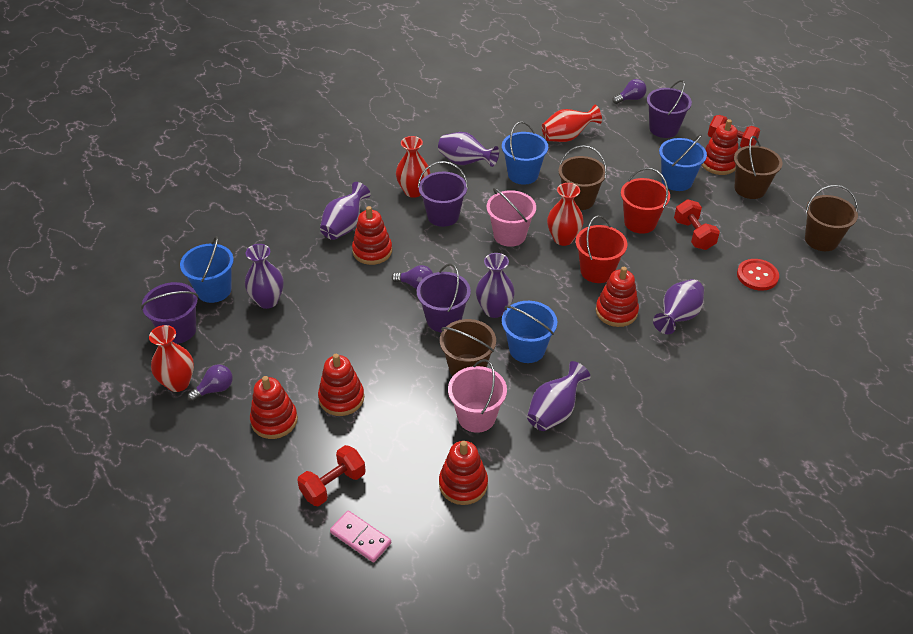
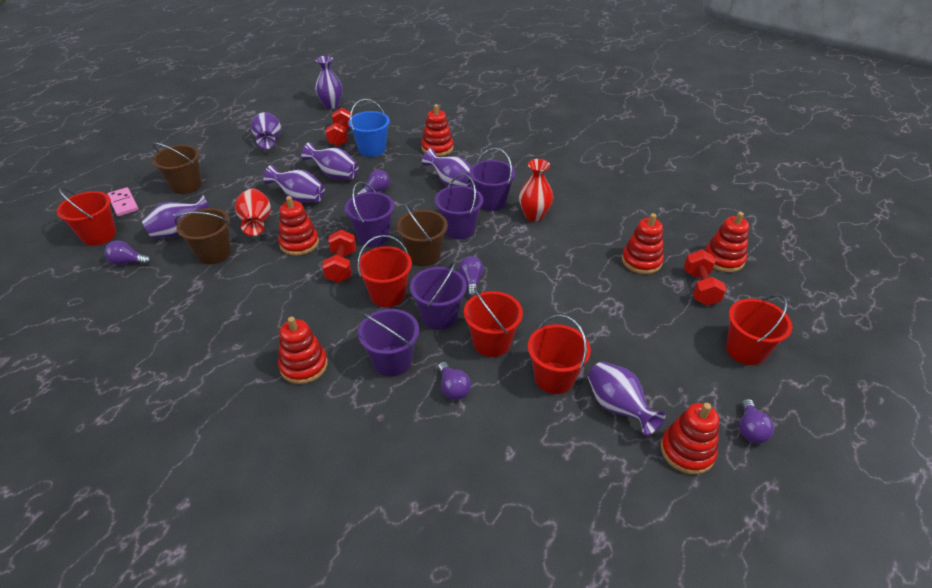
blue bucket: 4 -> 1
brown bucket: 4 -> 3
pink bucket: 2 -> 0
purple bucket: 4 -> 5
purple light bulb: 3 -> 5
purple vase: 6 -> 7
red bucket: 2 -> 5
red button: 1 -> 0
red vase: 4 -> 2

